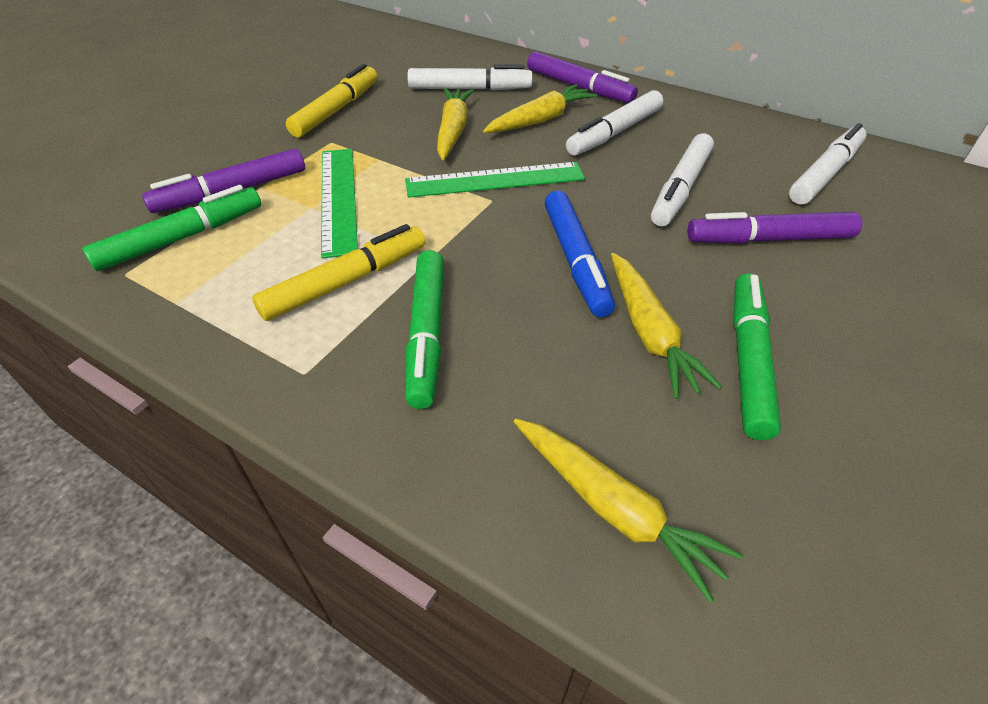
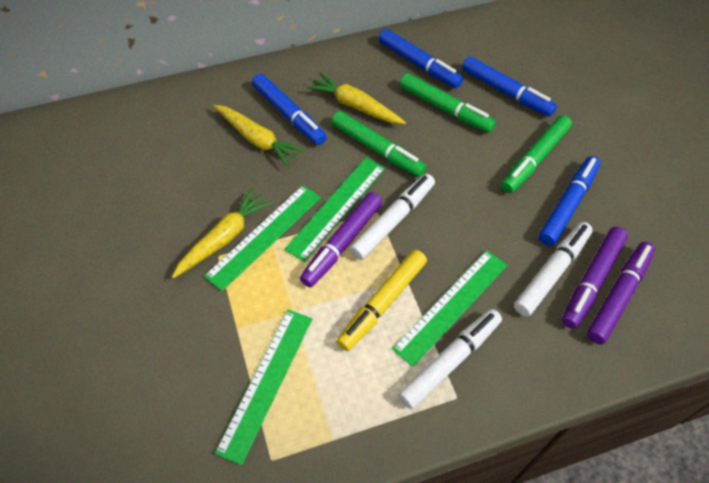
blue marker: 1 -> 4
green ruler: 2 -> 4
white marker: 4 -> 3
yellow carrot: 4 -> 3
yellow marker: 2 -> 1

